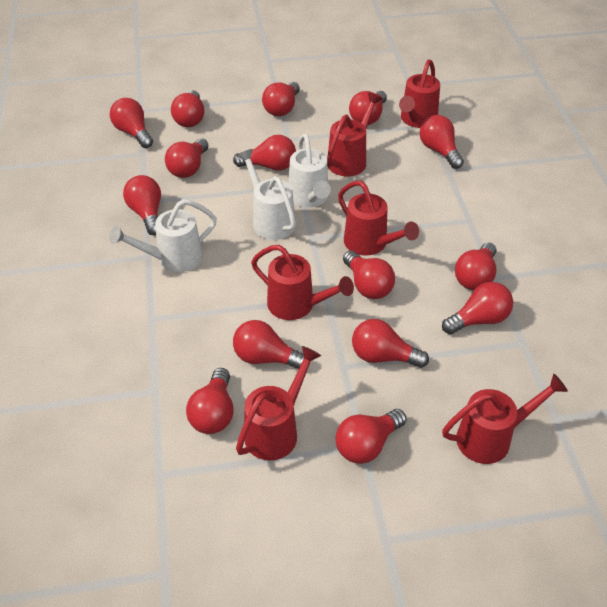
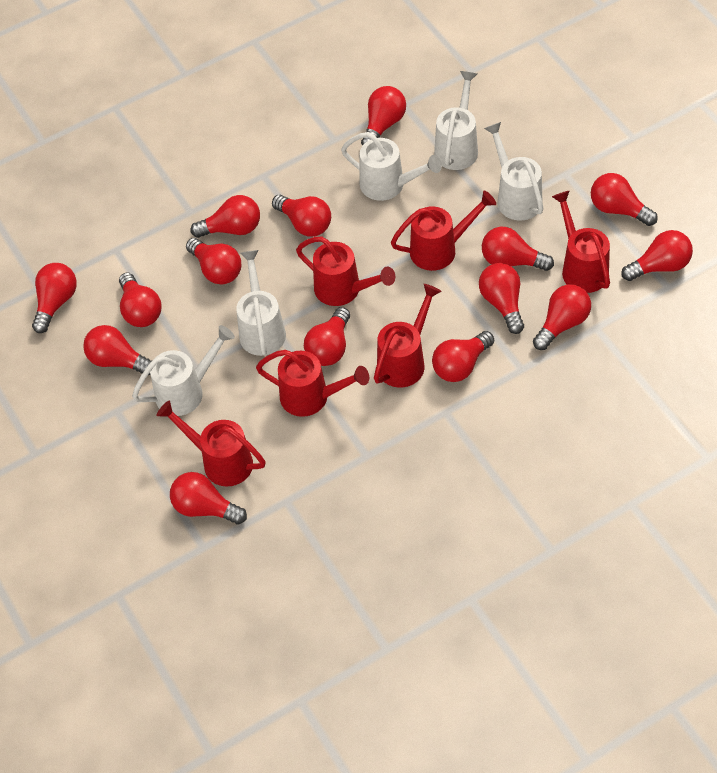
white watering can: 3 -> 5

